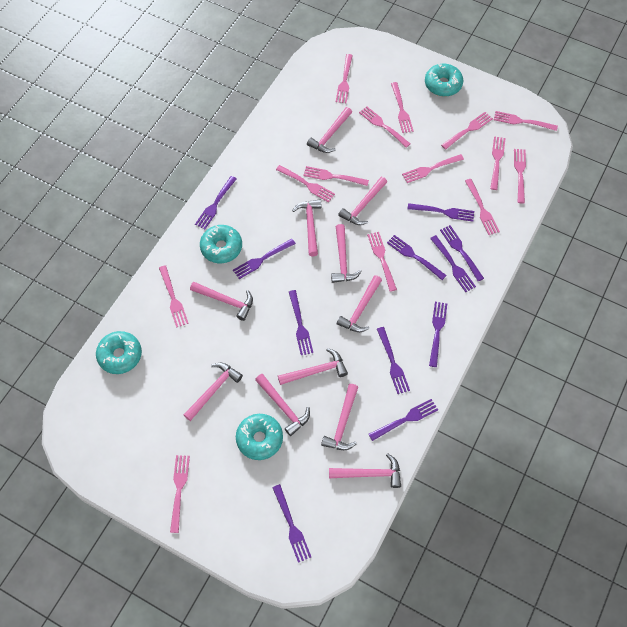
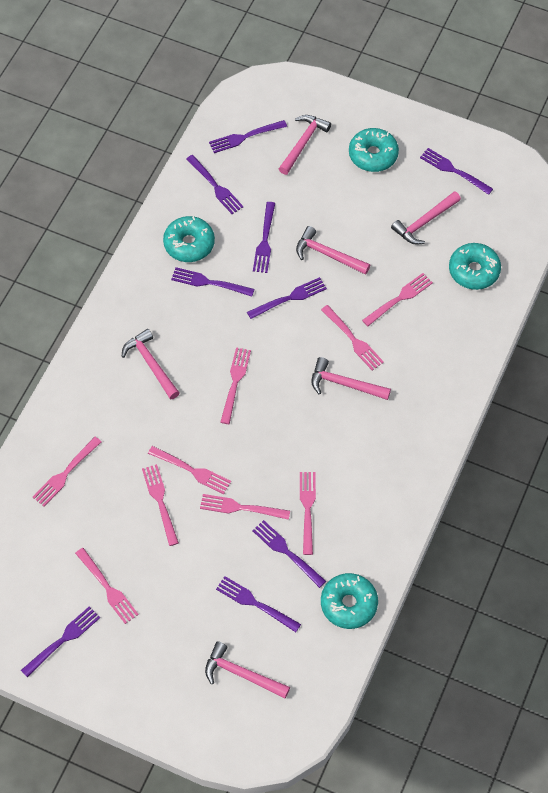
pink fork: 14 -> 9
pink hammer: 11 -> 6
purple fork: 11 -> 9

